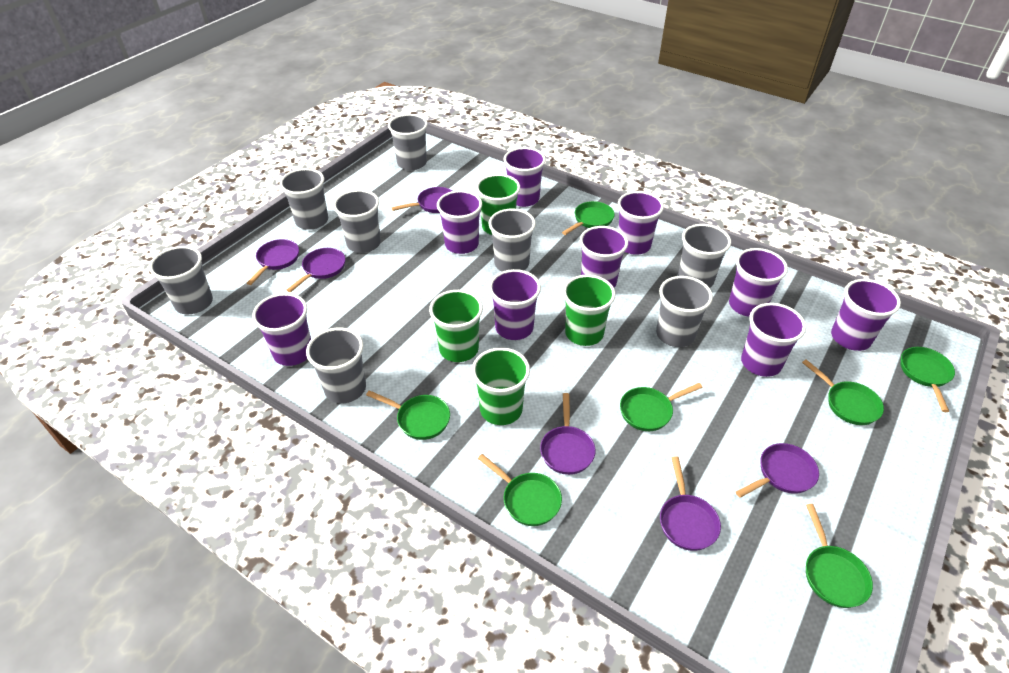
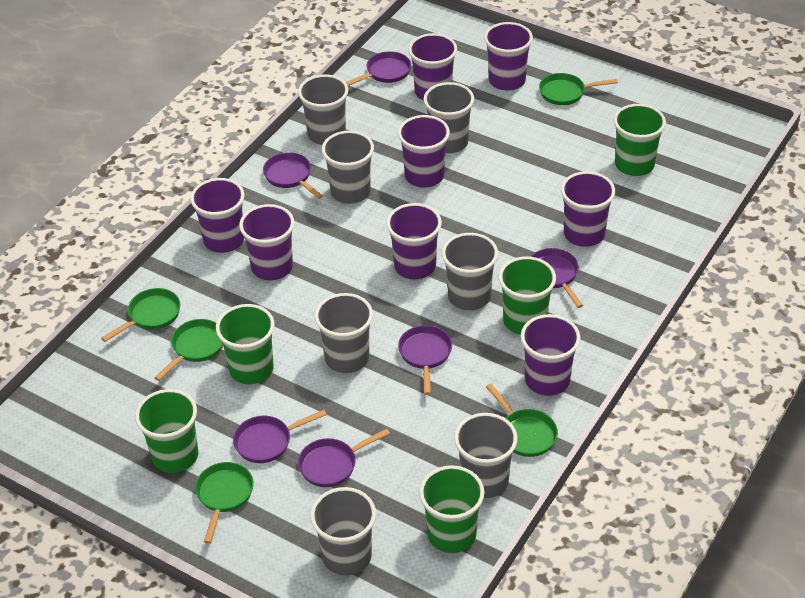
green cup: 4 -> 5
green pan: 7 -> 5
grey cup: 8 -> 7
purple cup: 9 -> 8

